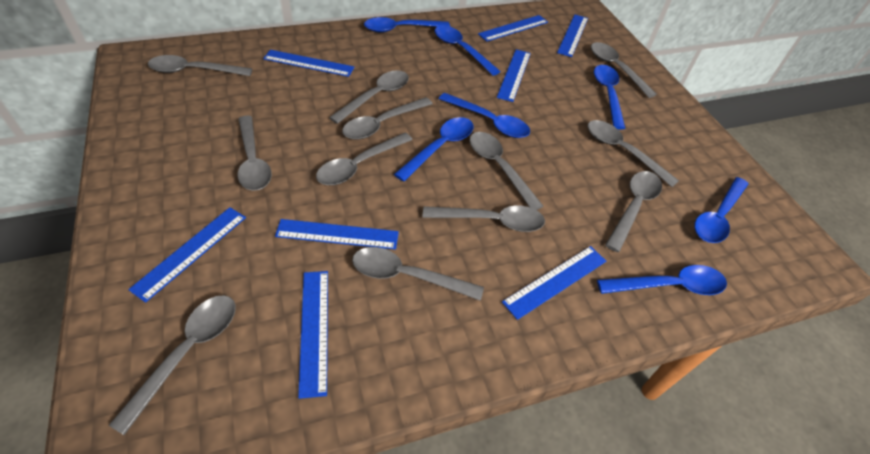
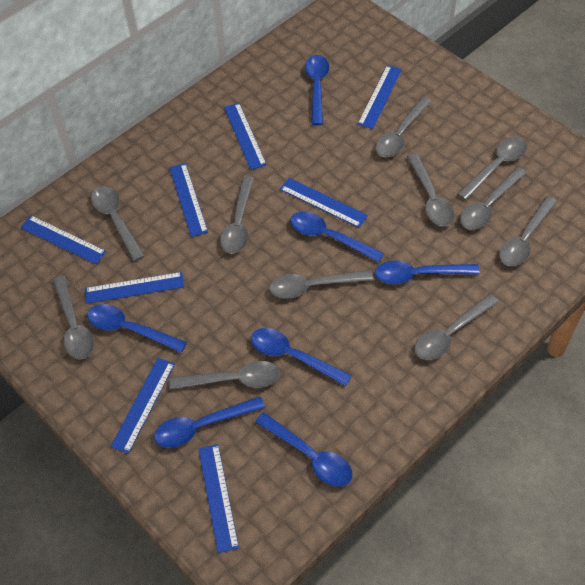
grey spoon: 12 -> 11

